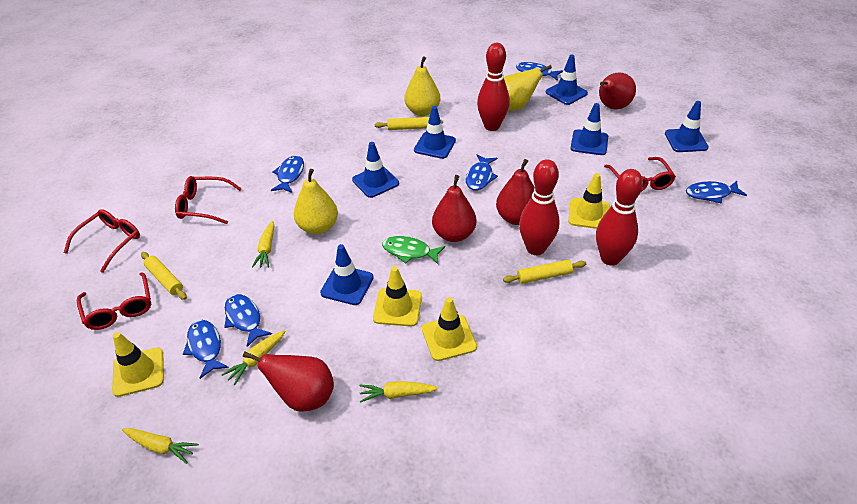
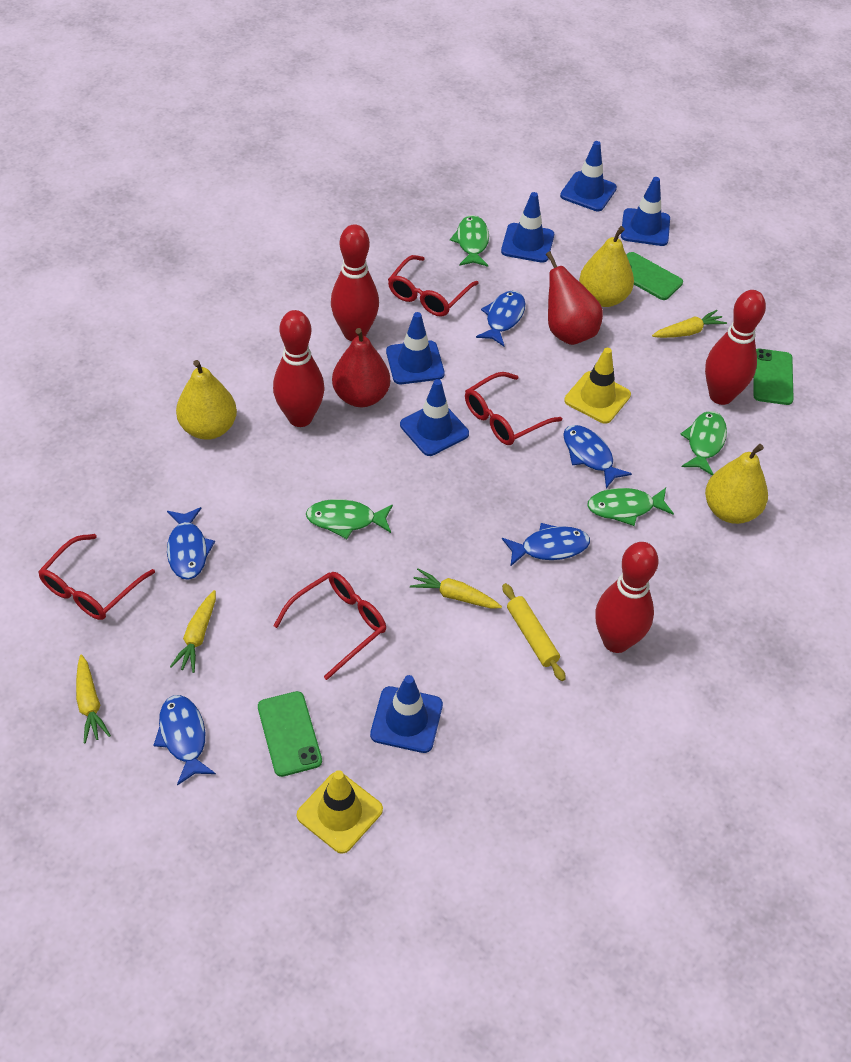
blue fish: 6 -> 5
green fish: 1 -> 4
green phone: 0 -> 3
red bowling pin: 3 -> 4
red pear: 4 -> 2
yellow rolling pin: 3 -> 1
yellow traffic cone: 4 -> 2

